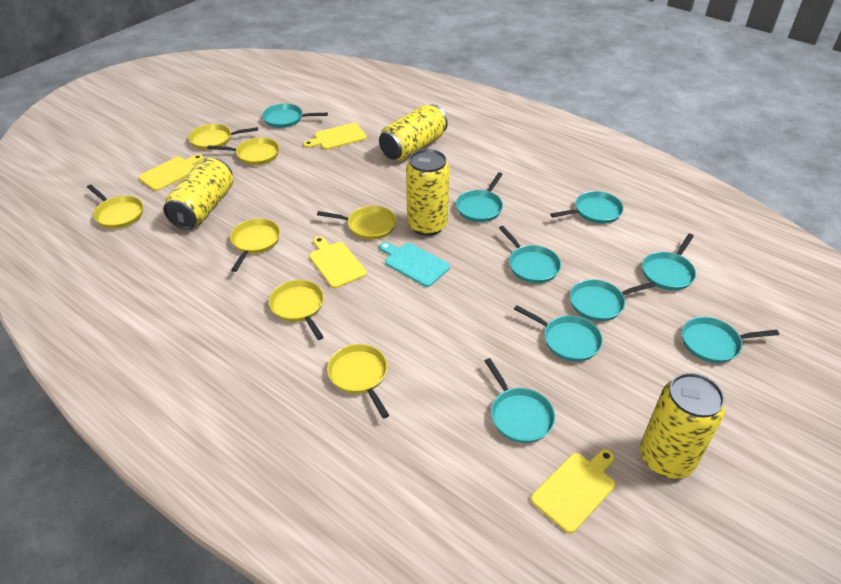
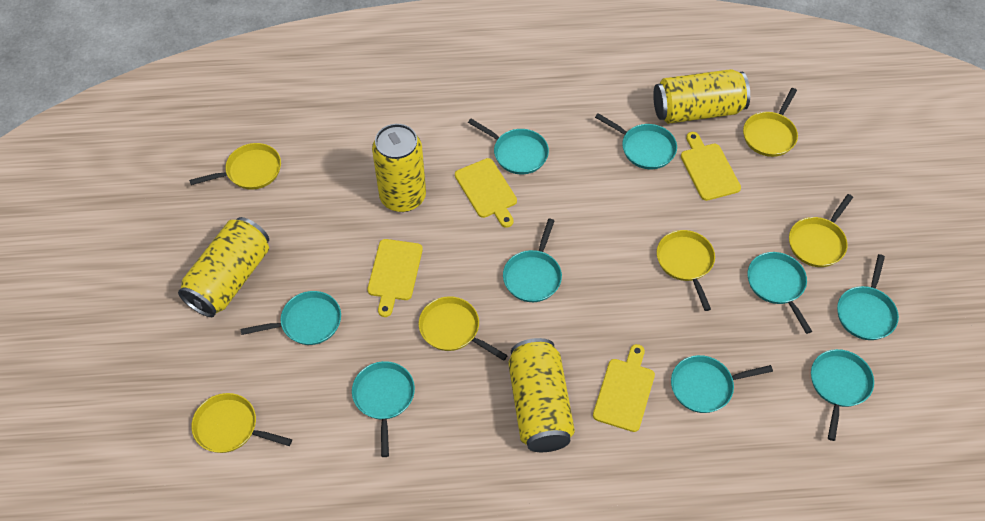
turquoise cutting board: 1 -> 0
yellow pan: 7 -> 6

